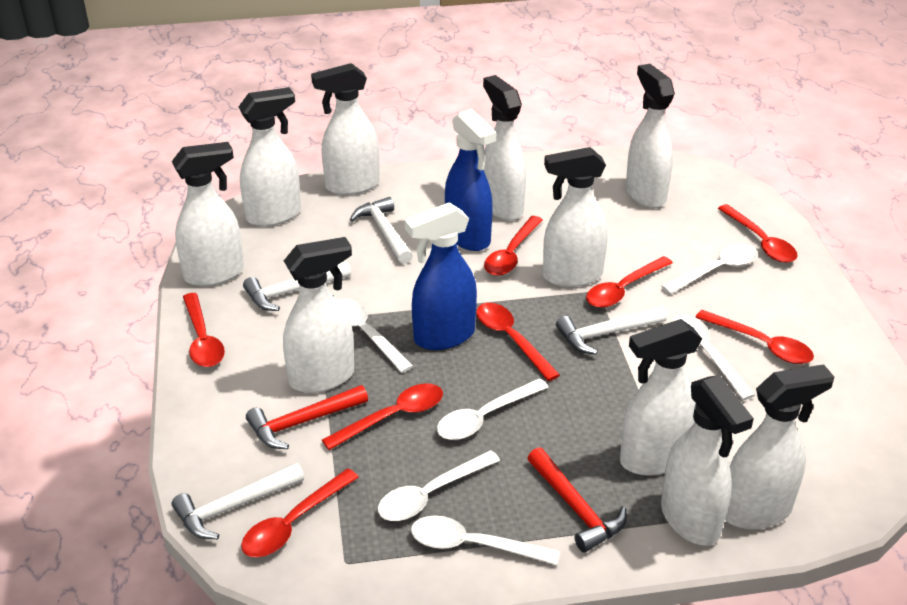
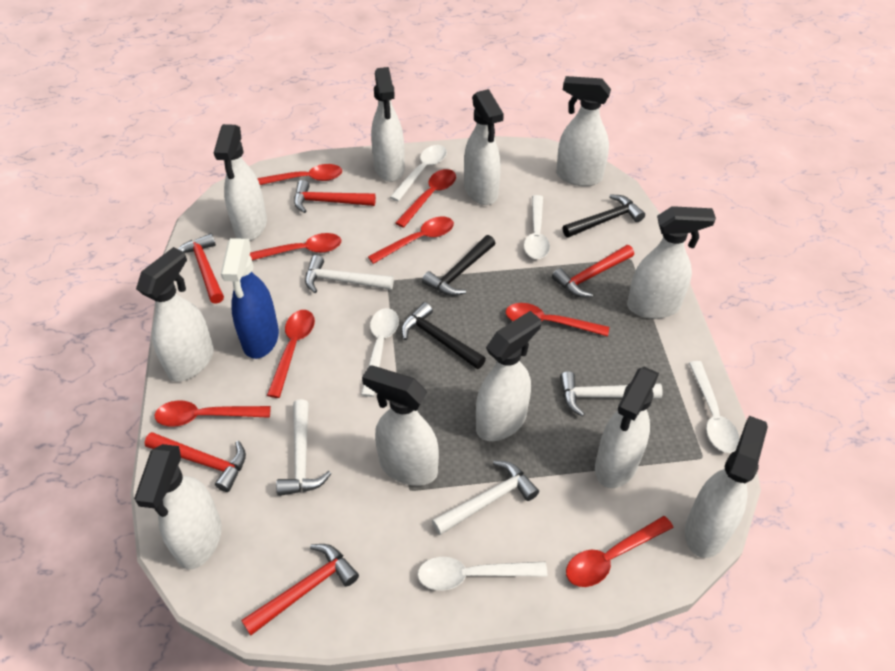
black hammer: 0 -> 3
blue spray bottle: 2 -> 1
red hammer: 2 -> 5
white spoon: 6 -> 5
white spray bottle: 10 -> 11

